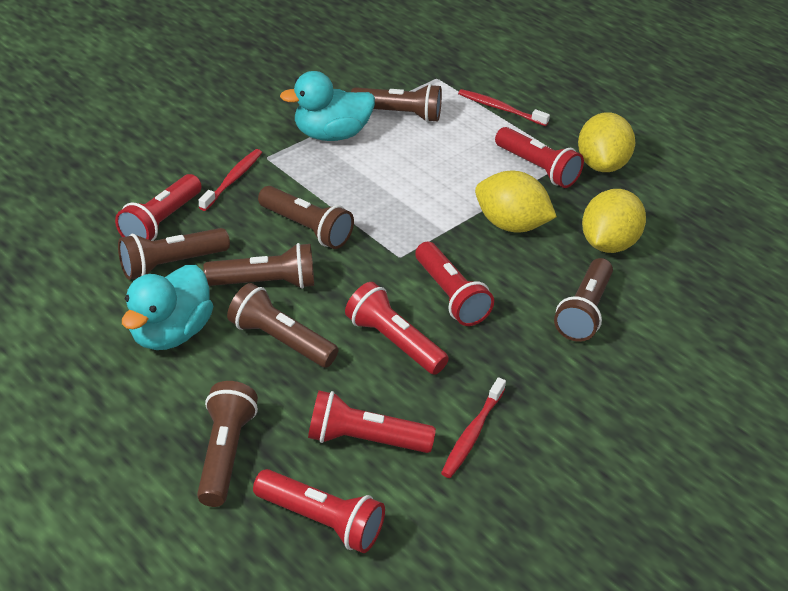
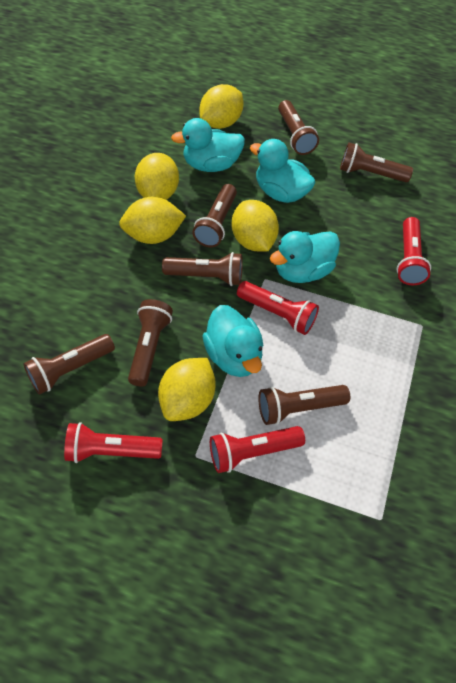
red flashlight: 6 -> 4
red toothbrush: 3 -> 0
turquoise duck: 2 -> 4
yellow lemon: 3 -> 5

